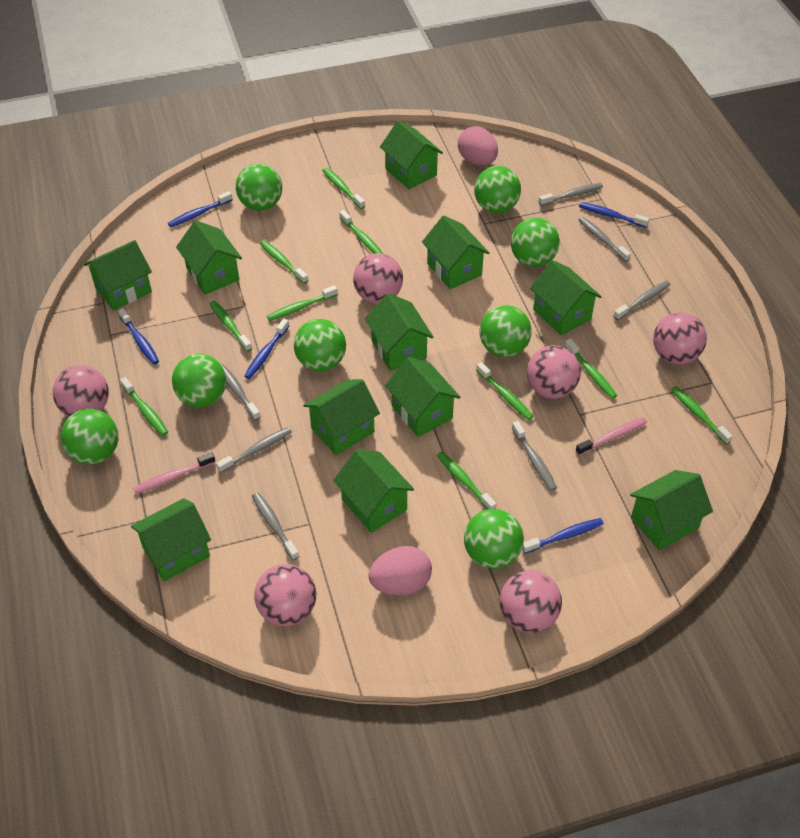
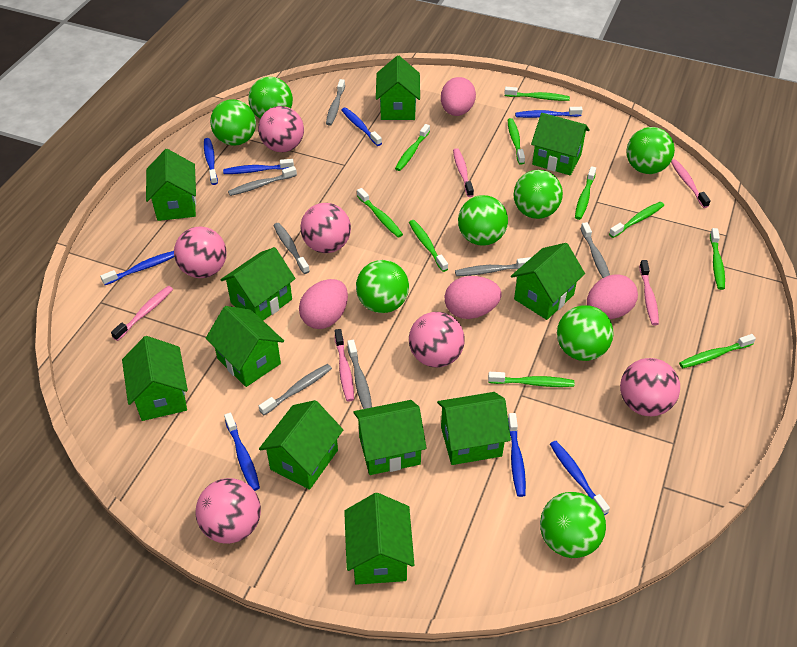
blue toothbrush: 5 -> 8
pink egg: 2 -> 4
pink toothbrush: 2 -> 5

